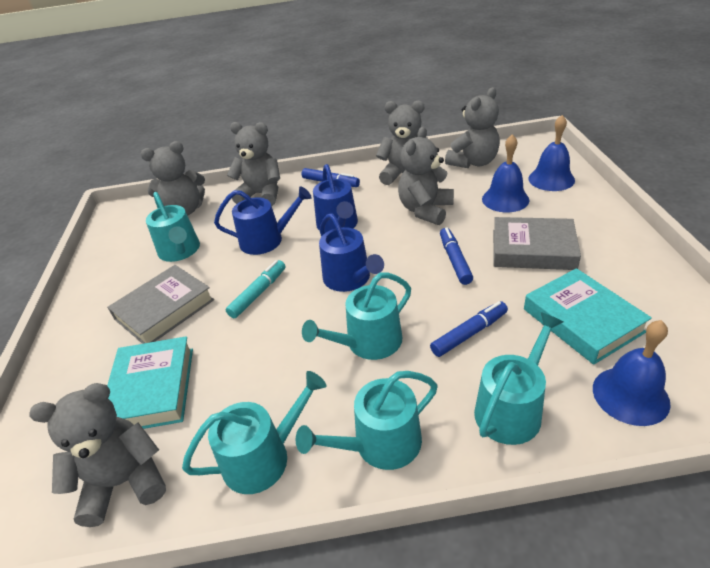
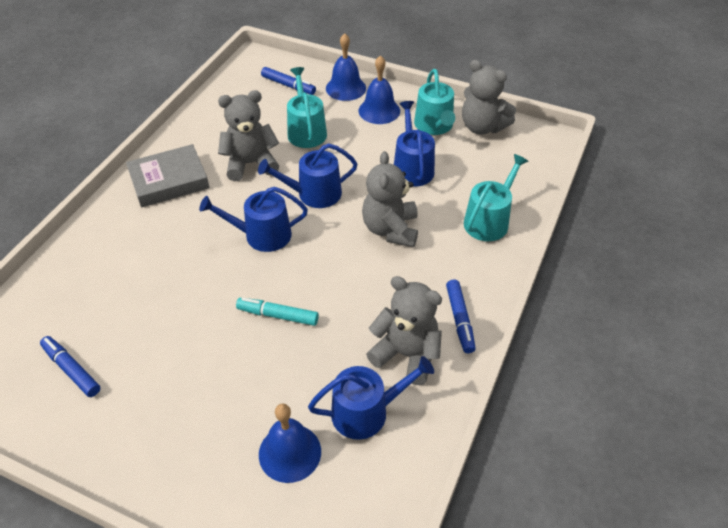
blue watering can: 3 -> 4
grey book: 2 -> 1
grey teddy bear: 6 -> 4
turquoise book: 2 -> 0
turquoise watering can: 5 -> 3

